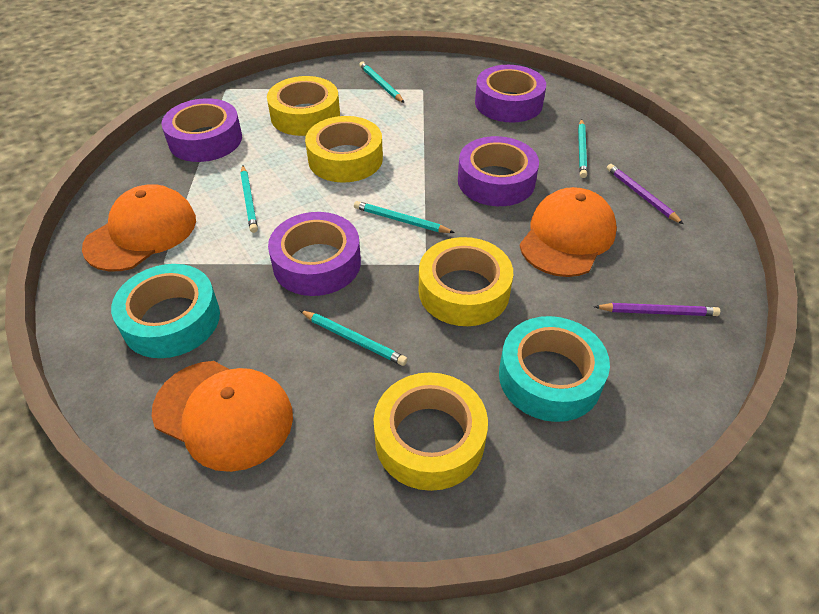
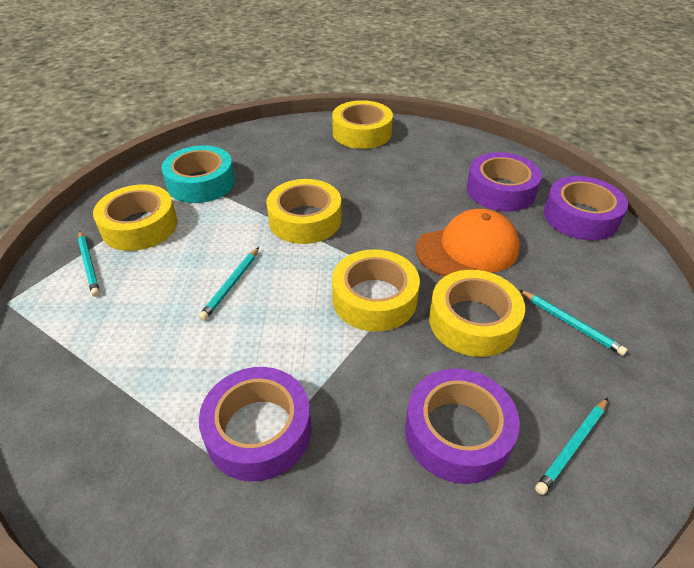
orange cap: 3 -> 1
purple pencil: 2 -> 0
turquoise pencil: 5 -> 4
turquoise tape: 2 -> 1
yellow tape: 4 -> 5

